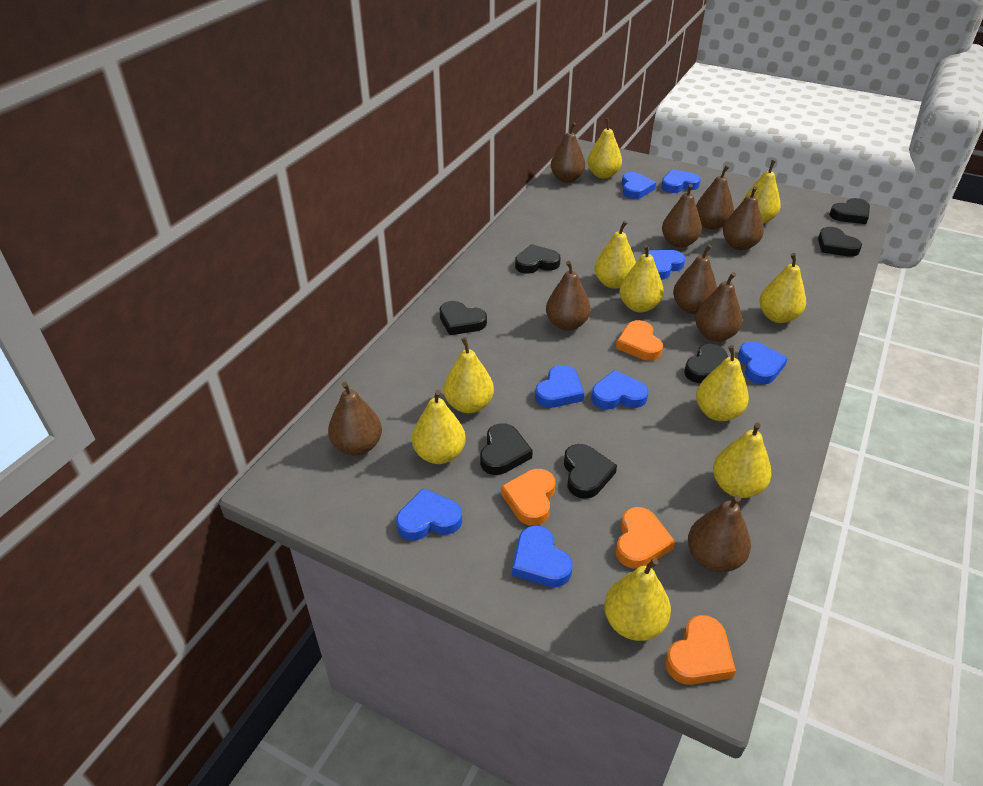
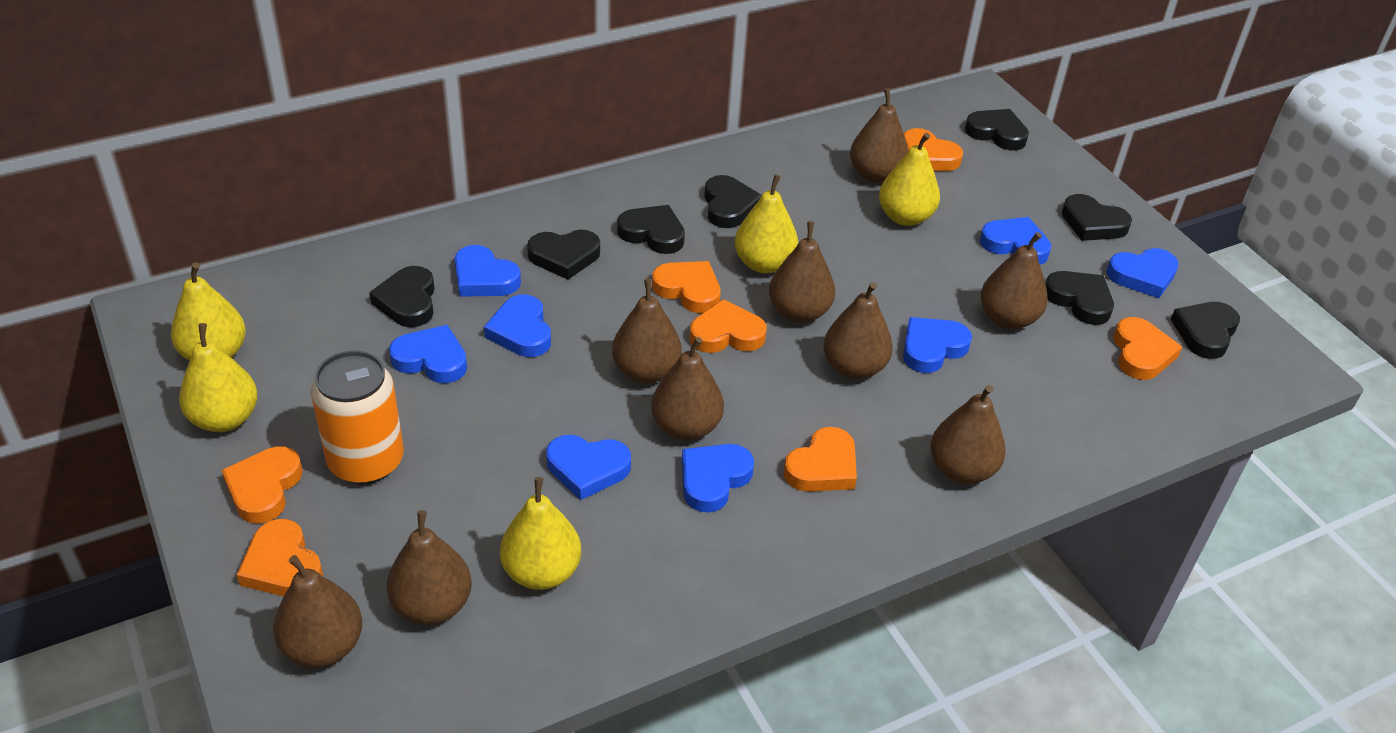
black heart: 7 -> 8
orange can: 0 -> 1
orange heart: 4 -> 7
yellow pear: 10 -> 5

